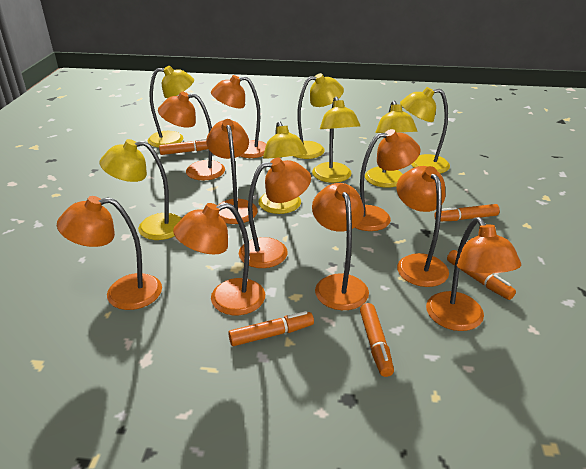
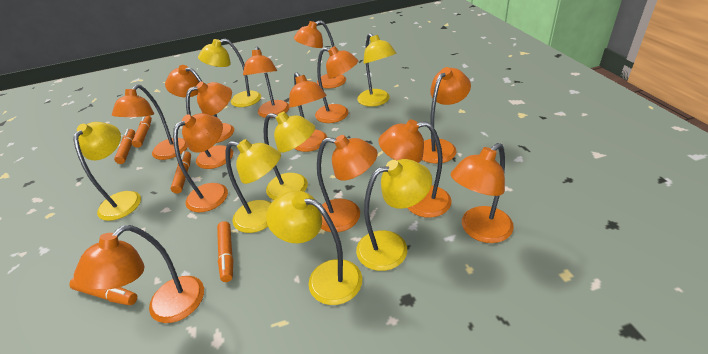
orange lamp: 10 -> 13

